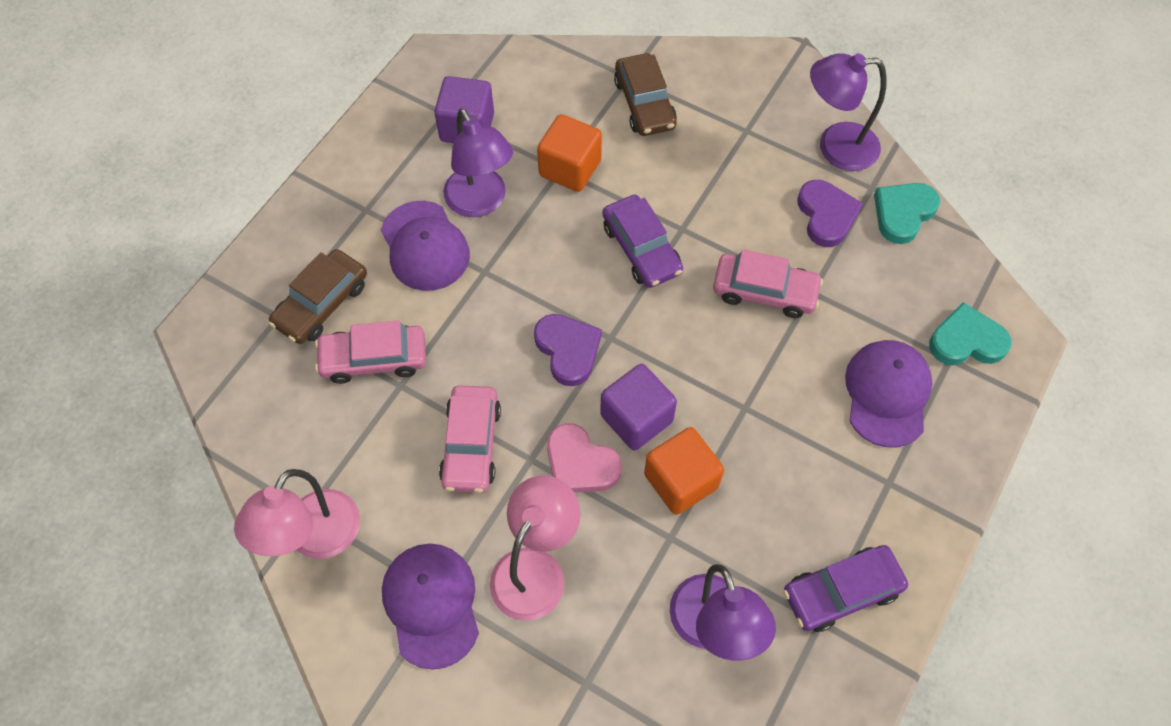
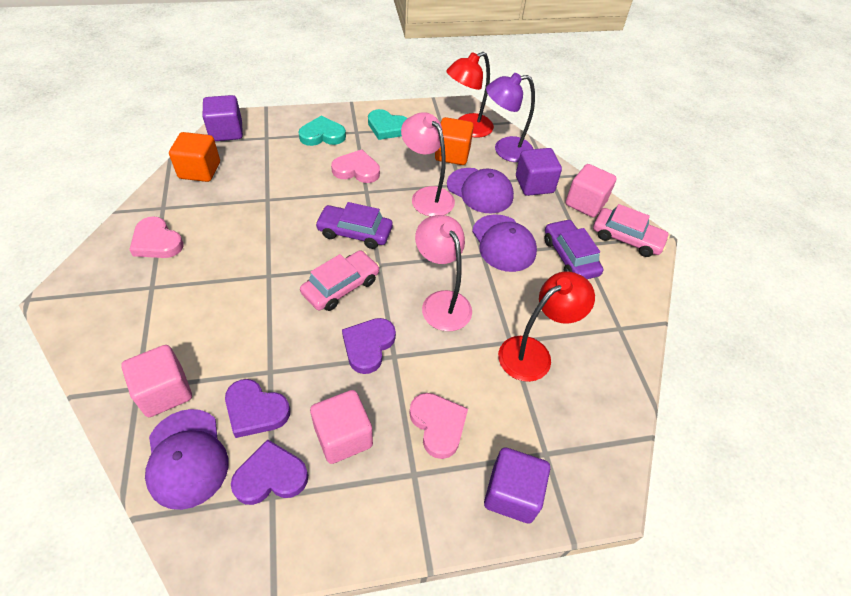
brown car: 2 -> 0
pink car: 3 -> 2
pink cube: 0 -> 3
pink heart: 1 -> 3
purple cube: 2 -> 3
purple heart: 2 -> 3
purple lamp: 3 -> 1
red lamp: 0 -> 2

